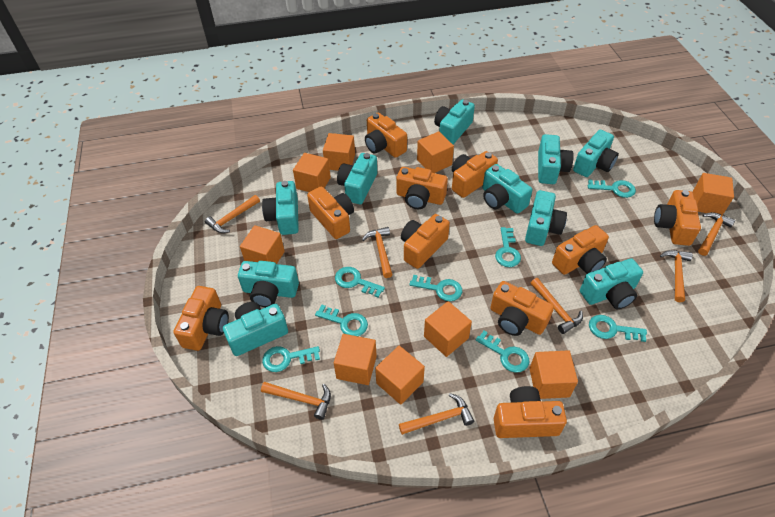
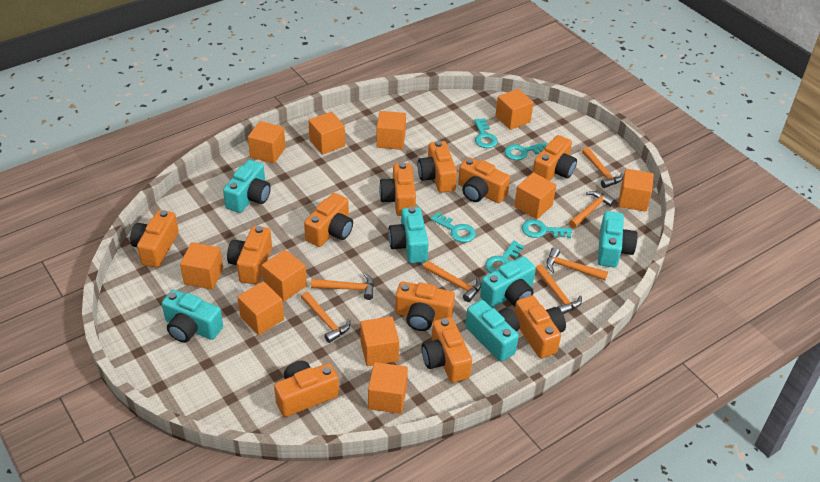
orange camera: 10 -> 11
orange cube: 9 -> 11
turquoise camera: 10 -> 6
turquoise key: 8 -> 5

